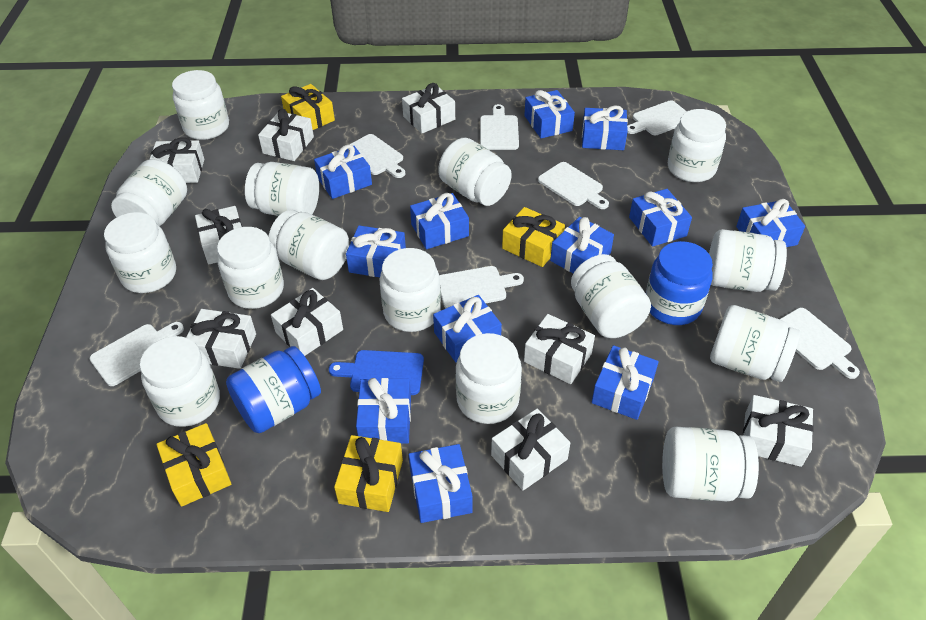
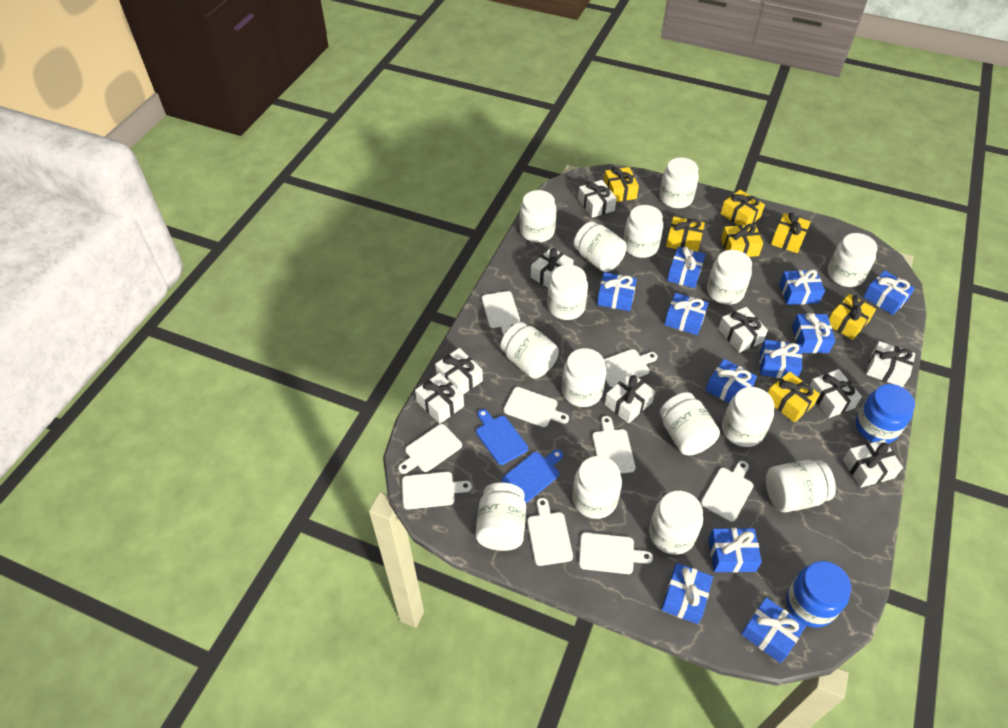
blue cutting board: 1 -> 2
blue gift: 12 -> 11
white cutting board: 7 -> 9
yellow gift: 4 -> 7

